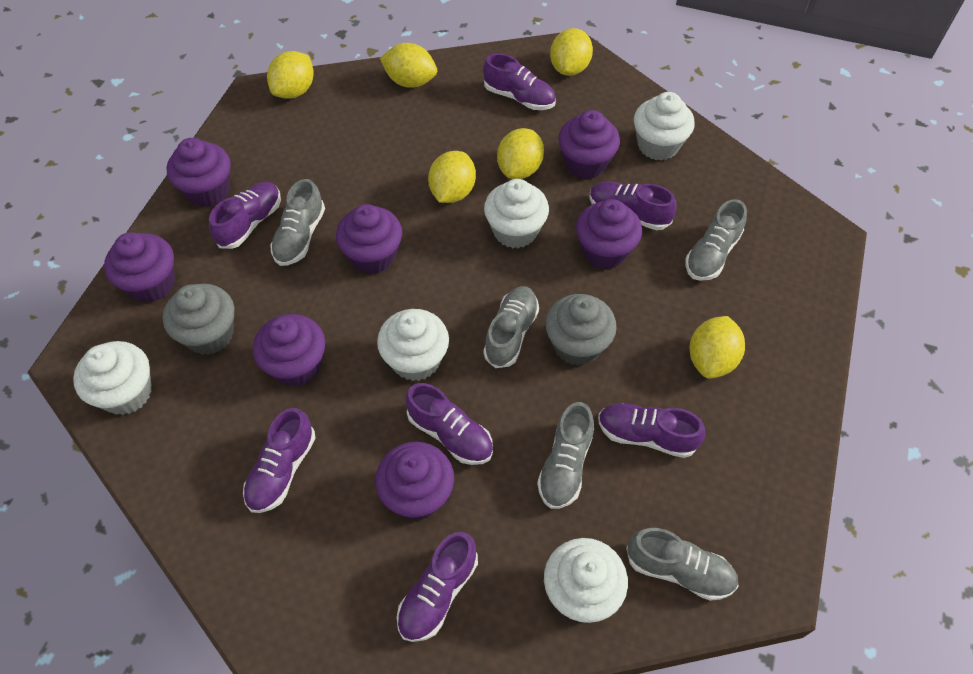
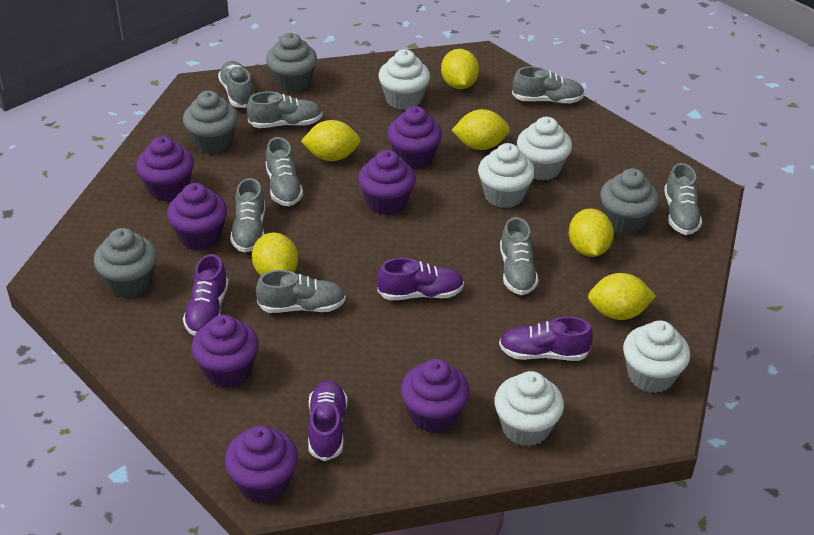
grey cupcake: 2 -> 4
grey shoe: 5 -> 8
purple shoe: 7 -> 4

